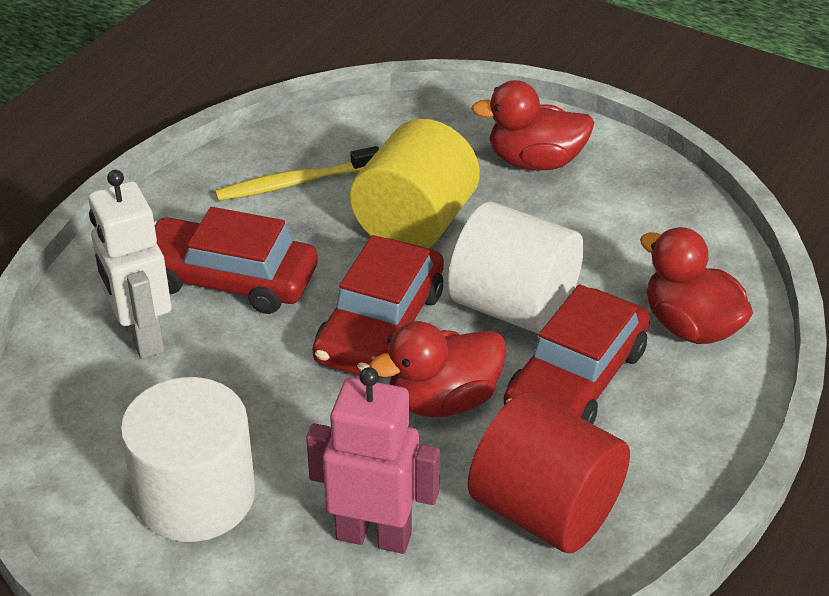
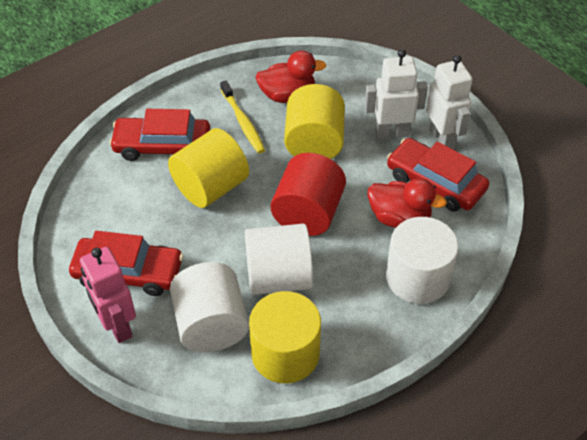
red duck: 3 -> 2
white cylinder: 2 -> 3
white robot: 1 -> 2
yellow cylinder: 1 -> 3

